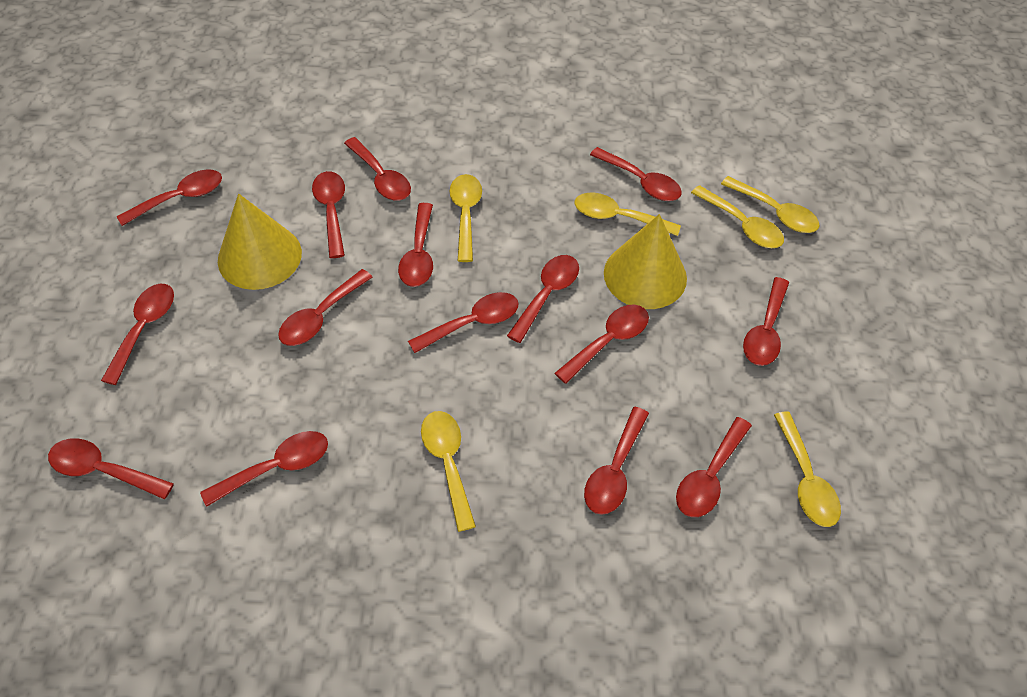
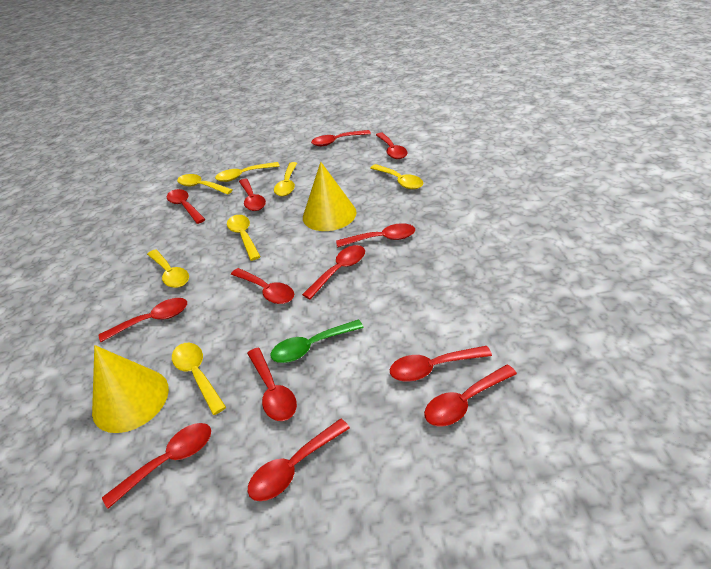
green spoon: 0 -> 1
red spoon: 15 -> 13
yellow spoon: 6 -> 7

